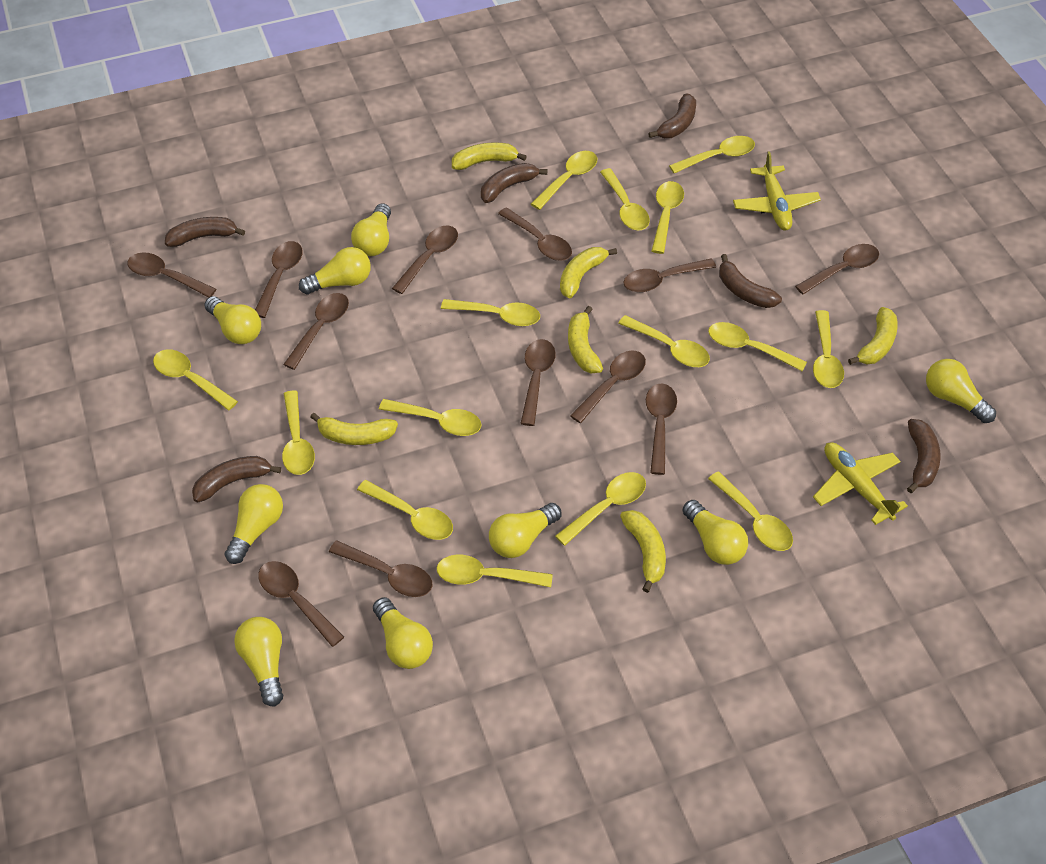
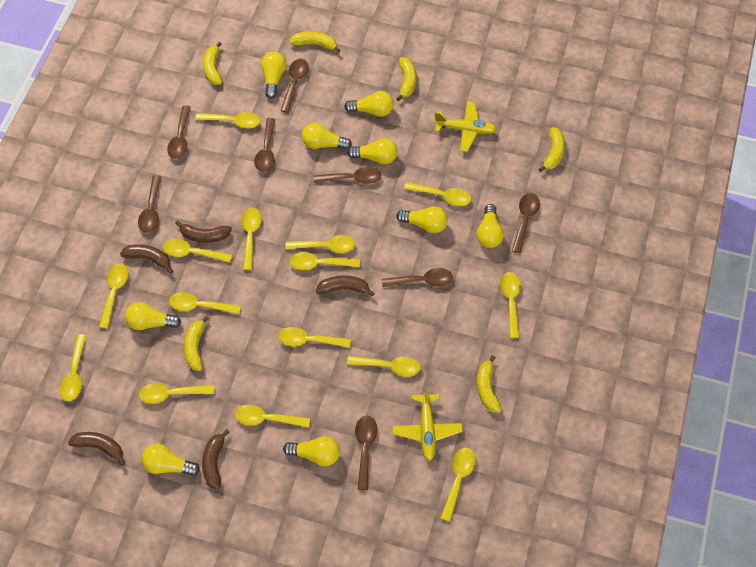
brown banana: 6 -> 5
brown spoon: 12 -> 8

